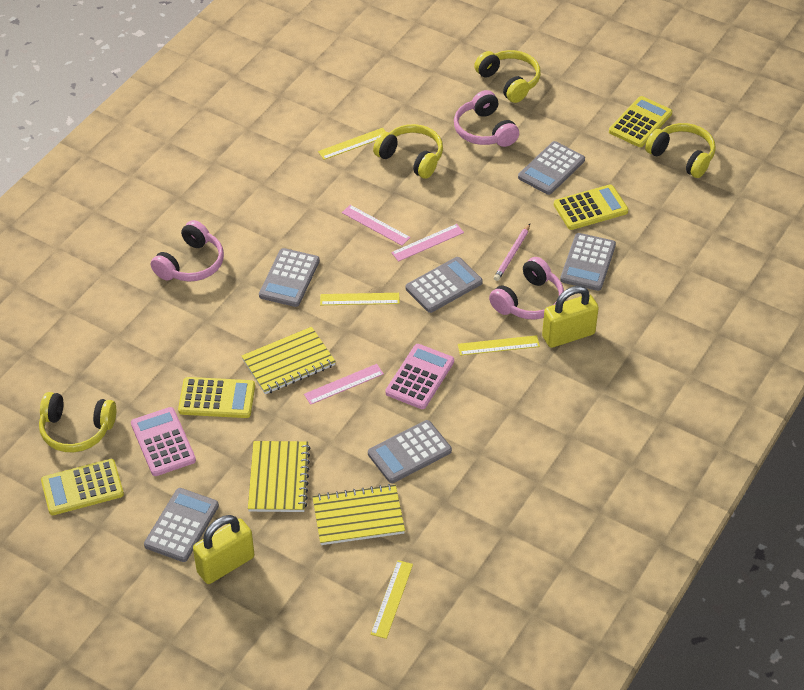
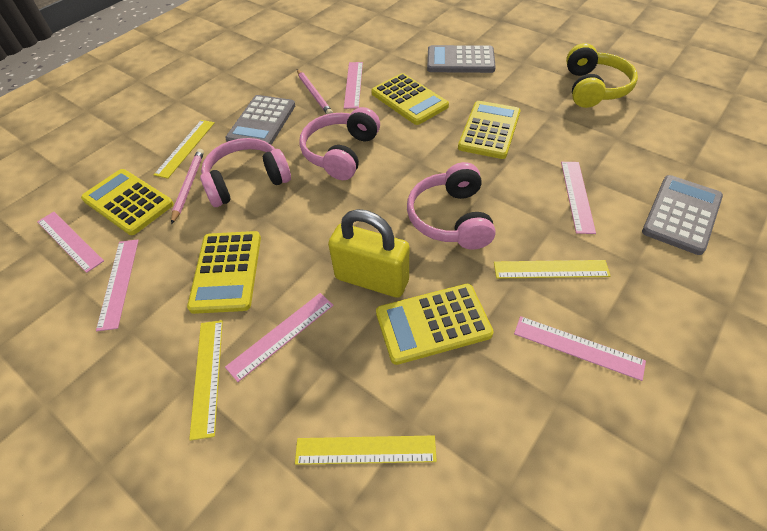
grey calculator: 6 -> 3
pink calculator: 2 -> 0
pink pencil: 1 -> 2
pink ruler: 3 -> 6
yellow calculator: 4 -> 5
yellow headphones: 4 -> 1
yellow notebook: 3 -> 0
yellow padlock: 2 -> 1

